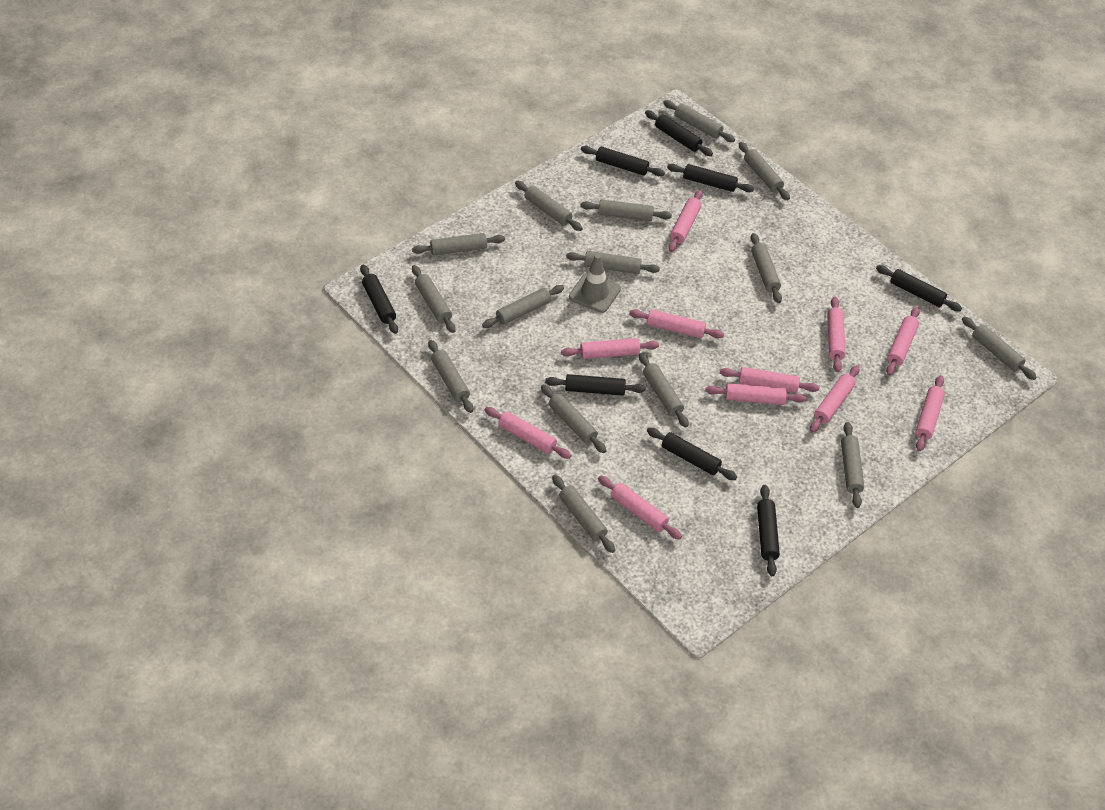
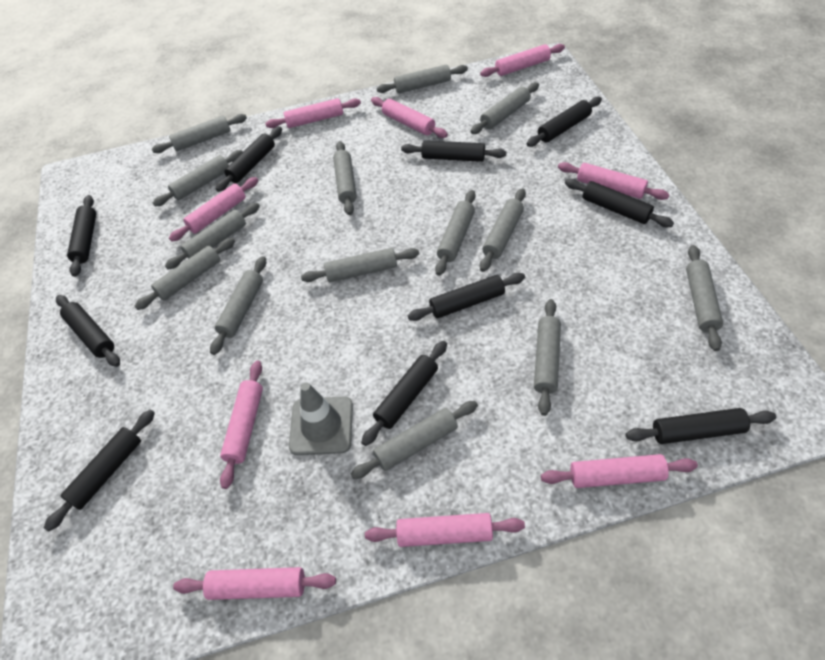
black rolling pin: 8 -> 10
grey rolling pin: 15 -> 14
pink rolling pin: 11 -> 9

